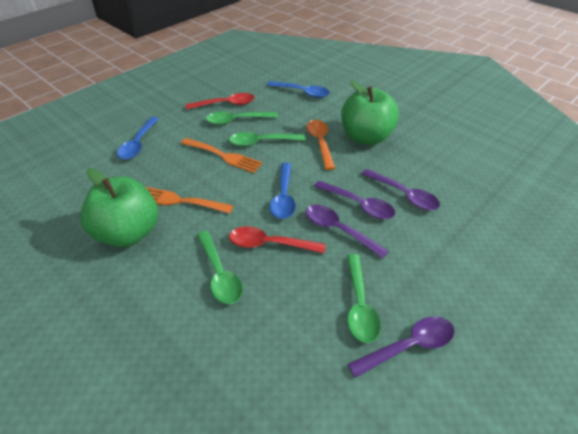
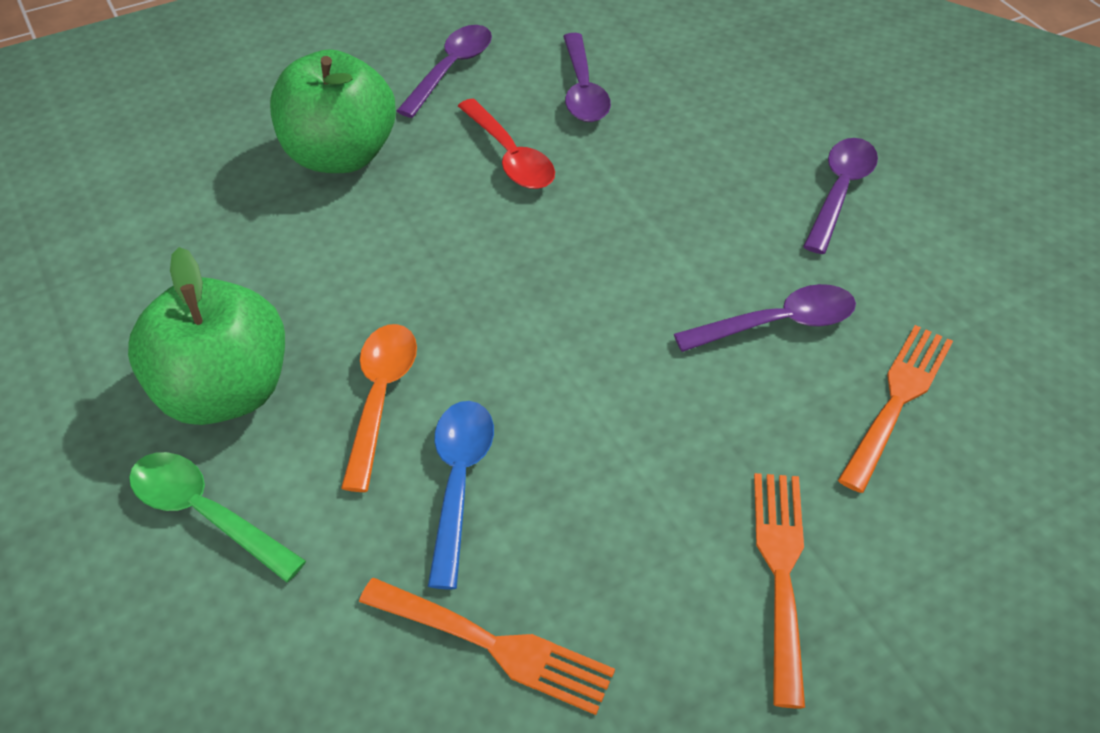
blue spoon: 3 -> 1
green spoon: 4 -> 1
orange fork: 2 -> 3
red spoon: 2 -> 1

